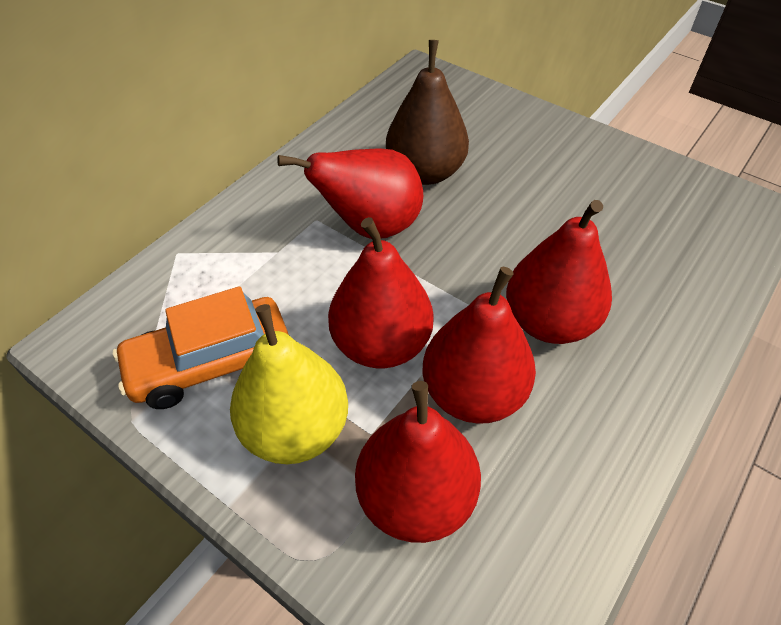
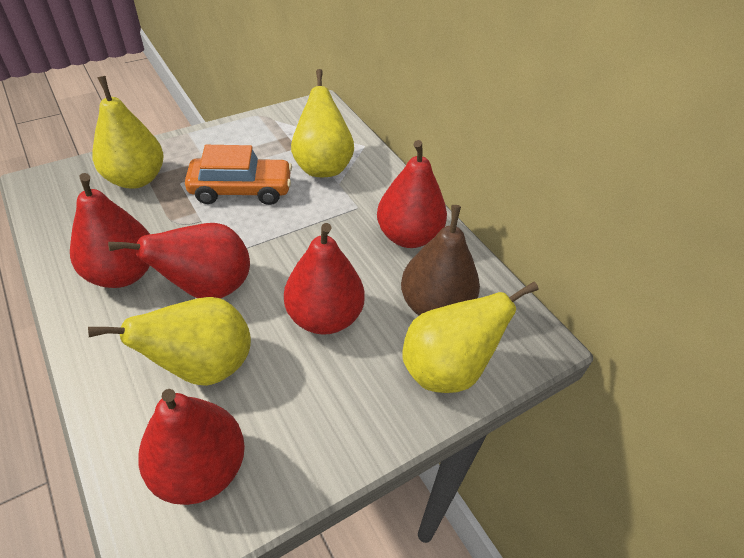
yellow pear: 1 -> 4

